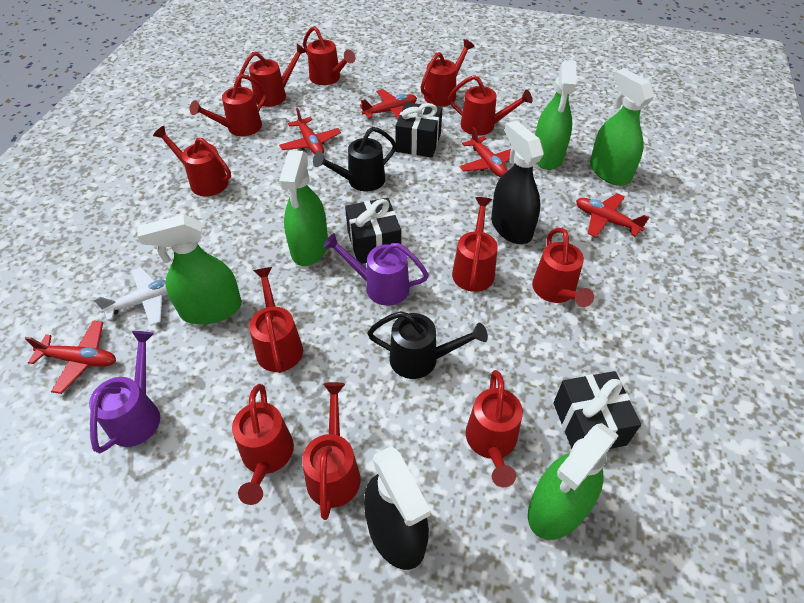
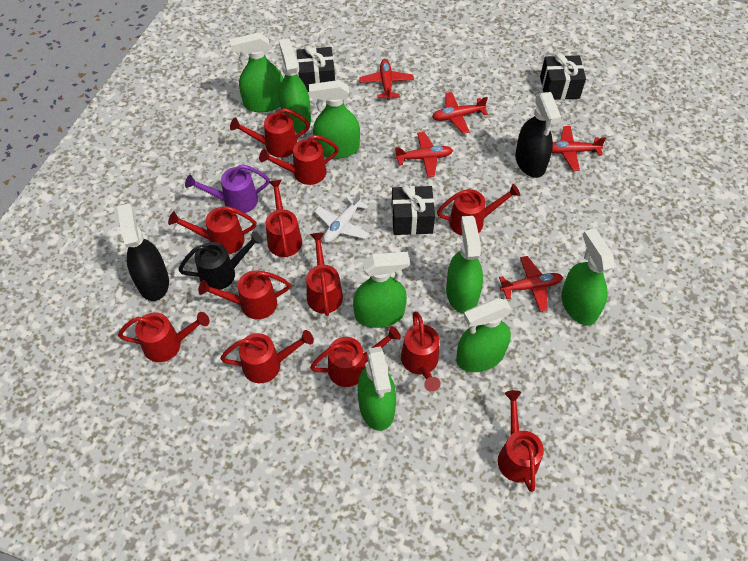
black watering can: 2 -> 1
green spray bottle: 5 -> 8
purple watering can: 2 -> 1

